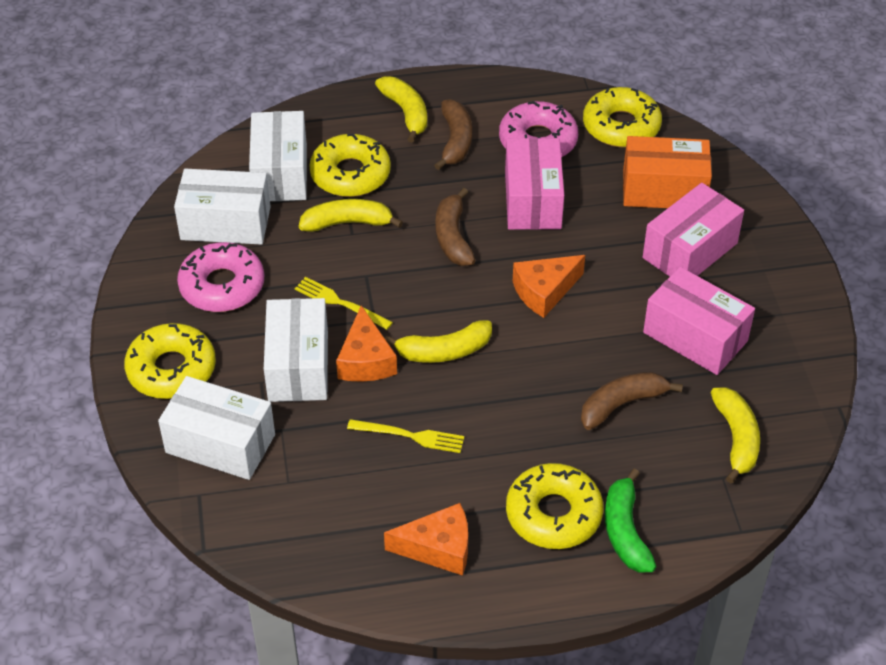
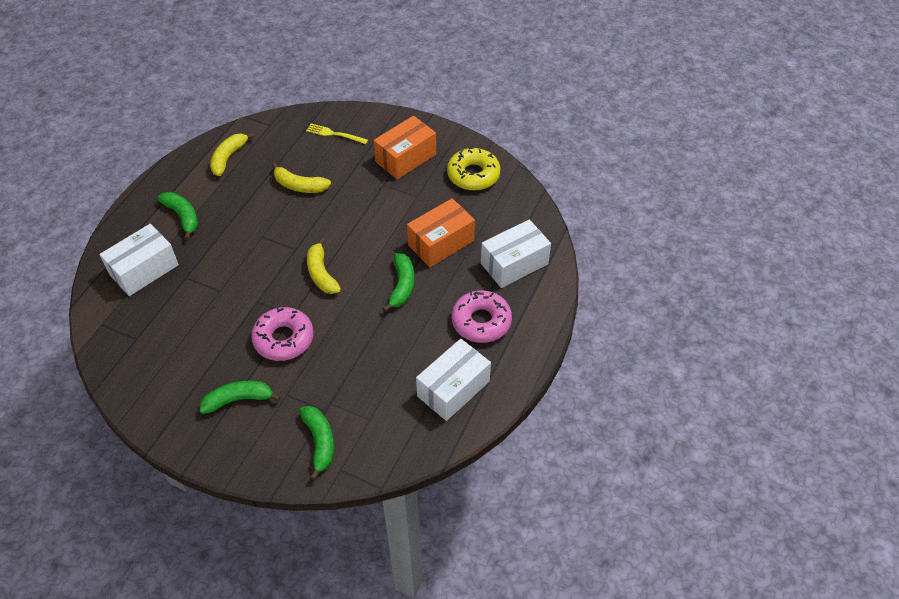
brown banana: 3 -> 0
green banana: 1 -> 4
orange box: 1 -> 2
orange cheese: 3 -> 0
pink box: 3 -> 0
white box: 4 -> 3
yellow banana: 4 -> 3
yellow donut: 4 -> 1
yellow fork: 2 -> 1

